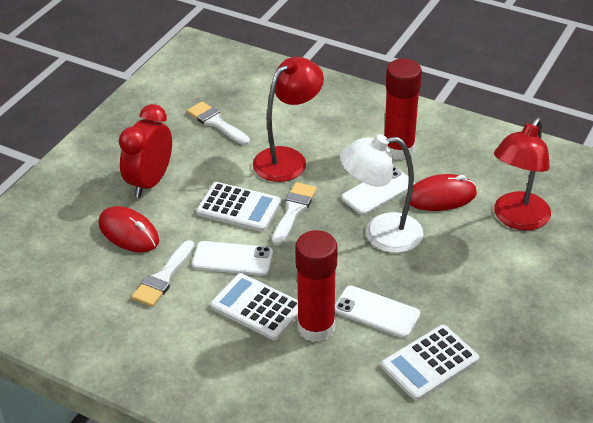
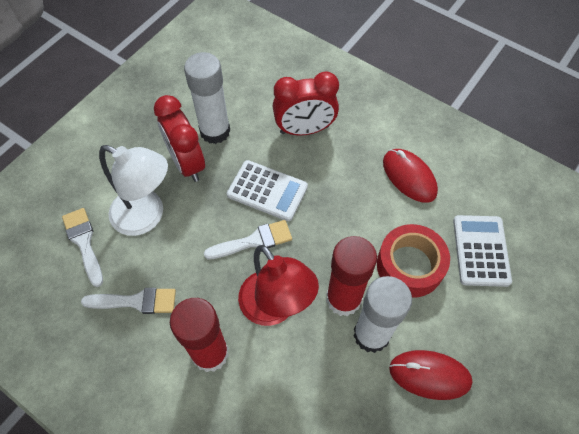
red clock: 1 -> 2
red lamp: 2 -> 1
red tape: 0 -> 1
white calculator: 3 -> 2
white glue stick: 0 -> 2
white phone: 3 -> 0

